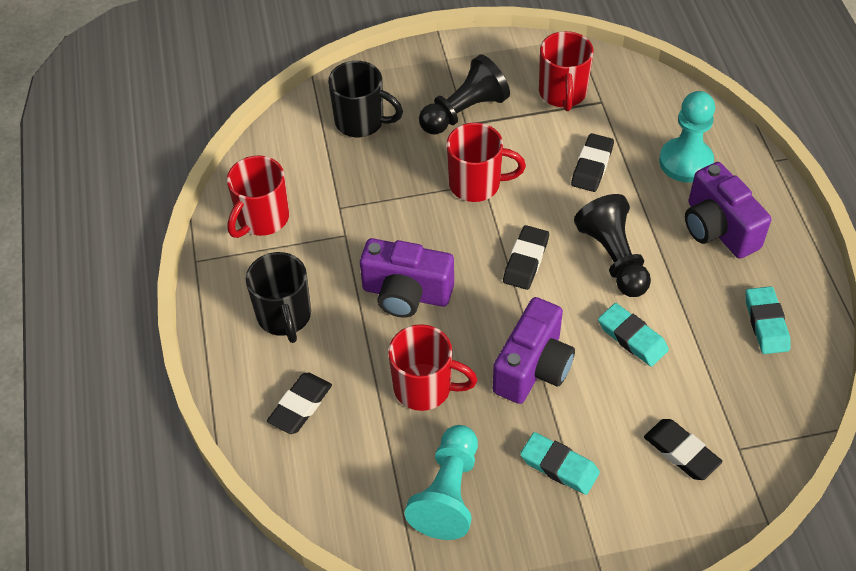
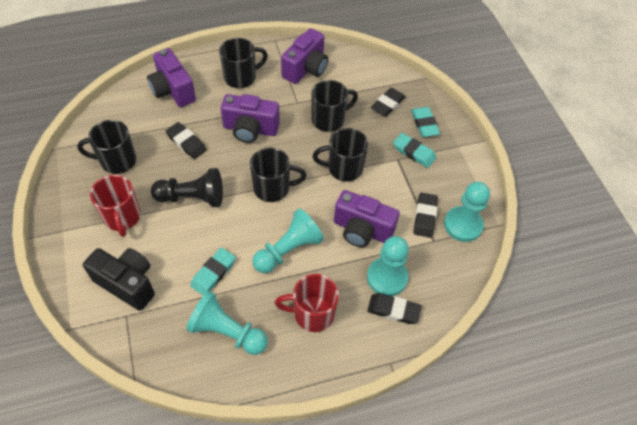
black camera: 0 -> 1
black mug: 2 -> 5
black pawn: 2 -> 1
purple camera: 3 -> 4
red mug: 4 -> 2
turquoise pawn: 2 -> 4

